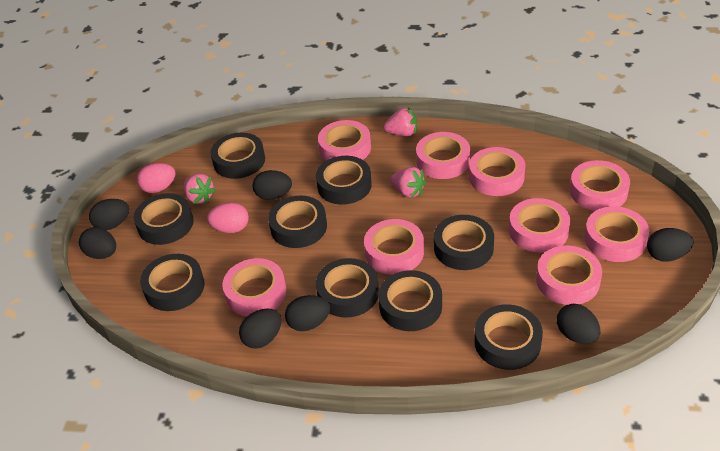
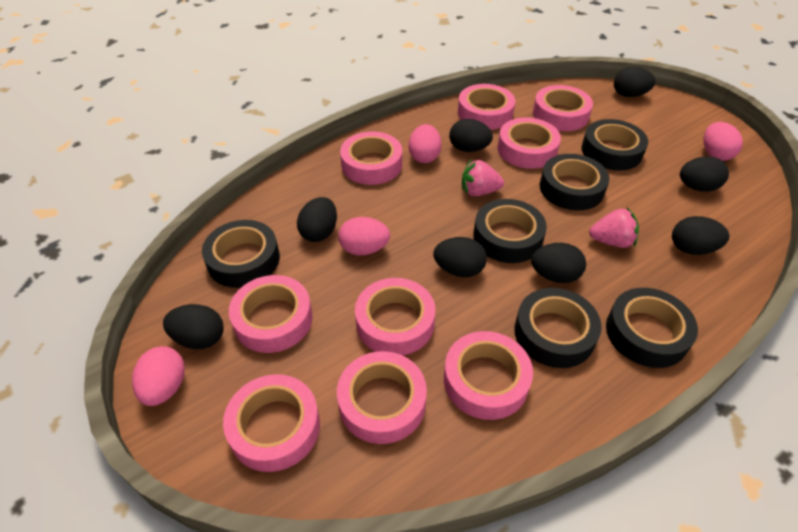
black egg: 7 -> 8
black tape: 9 -> 6
pink egg: 2 -> 4
pink strawberry: 3 -> 2

